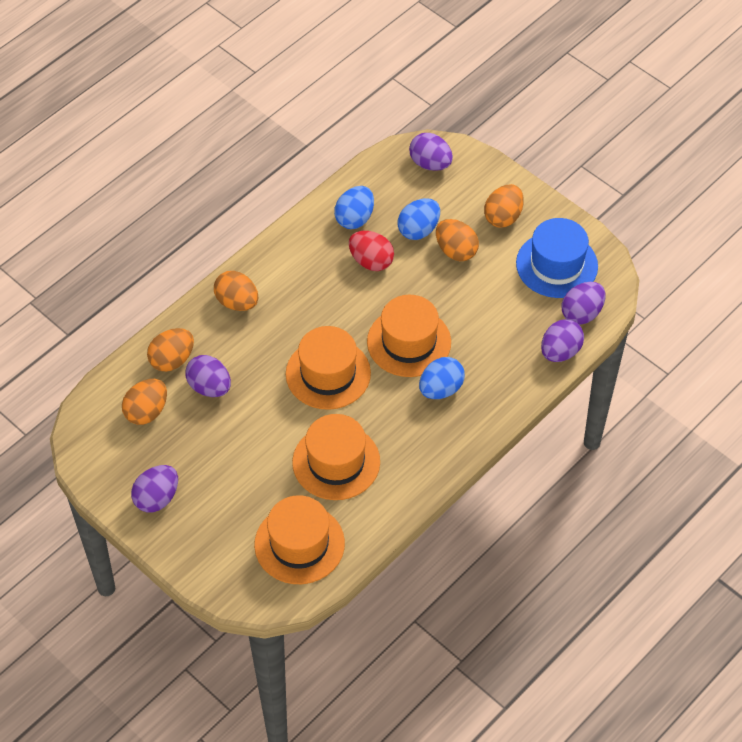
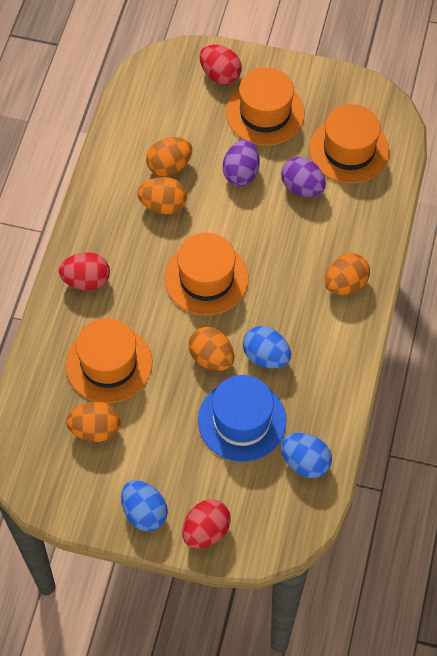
purple egg: 5 -> 2
red egg: 1 -> 3

